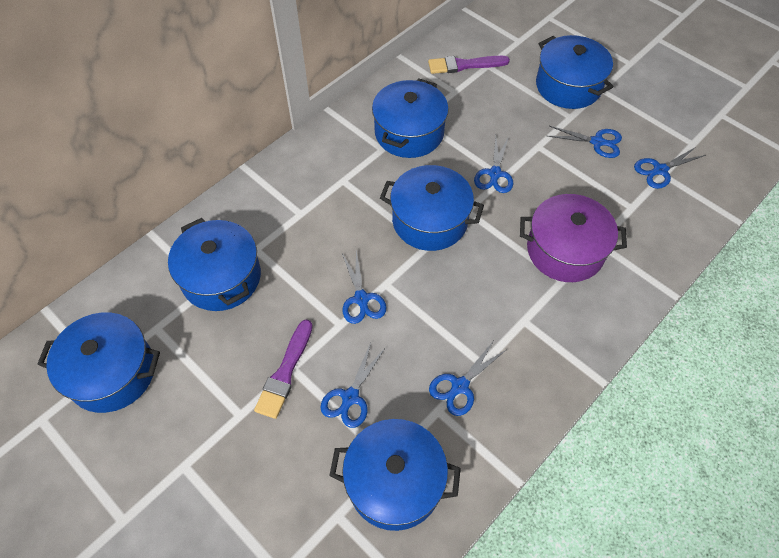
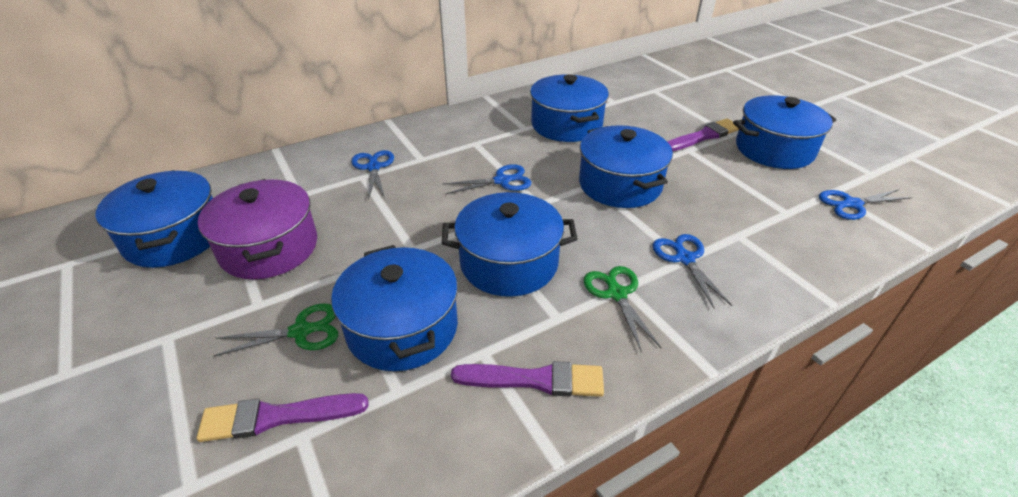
blue scissors: 6 -> 4
green scissors: 0 -> 2
purple brush: 2 -> 3

